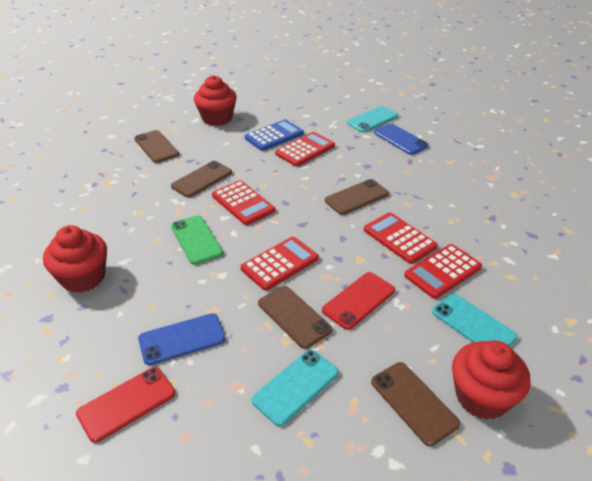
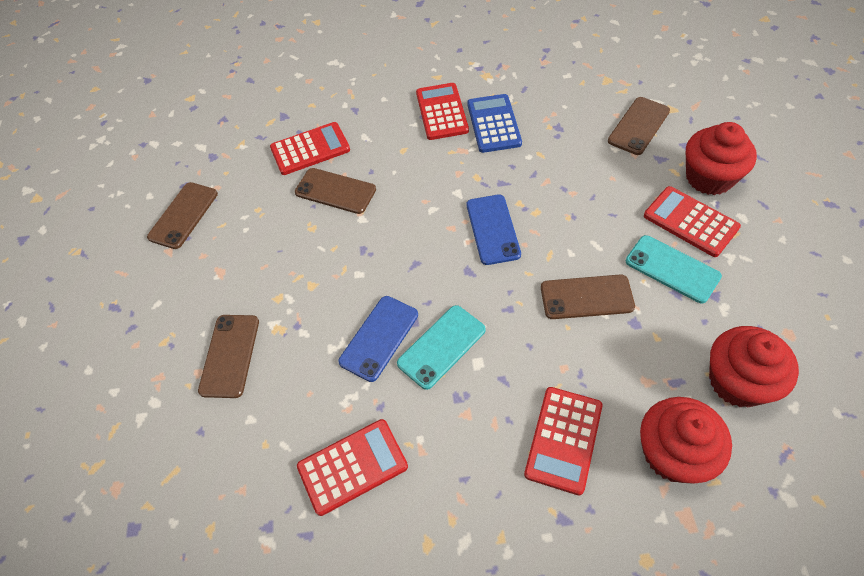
green phone: 1 -> 0
red phone: 2 -> 0
turquoise phone: 3 -> 2

